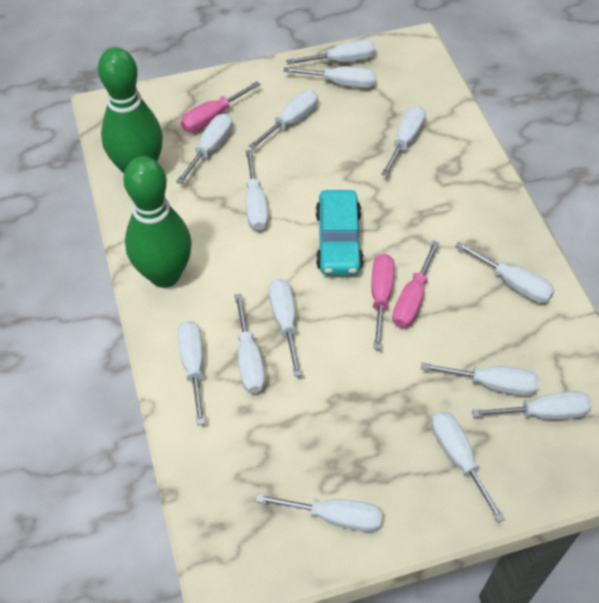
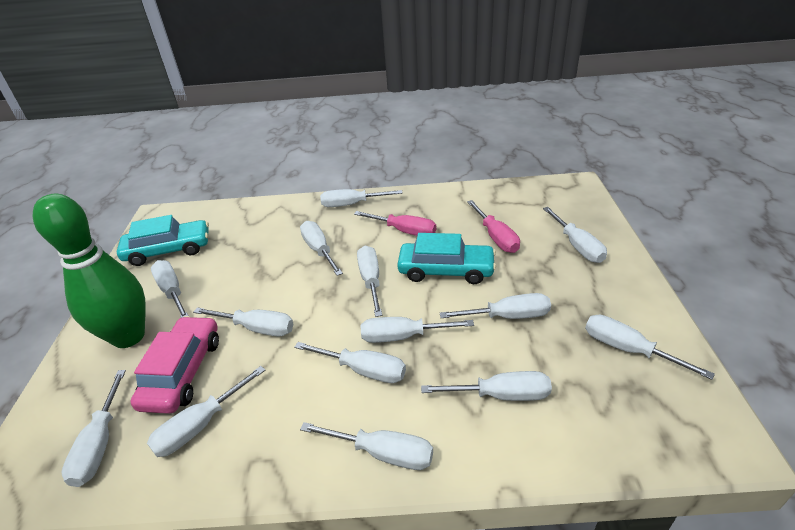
green bowling pin: 2 -> 1
pink car: 0 -> 1
pink screwdriver: 3 -> 2
turquoise car: 1 -> 2

